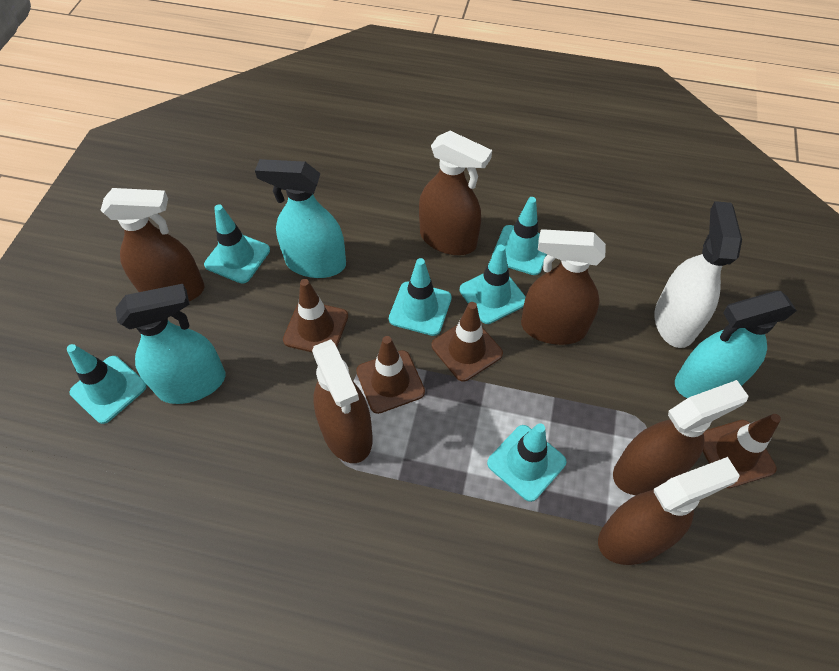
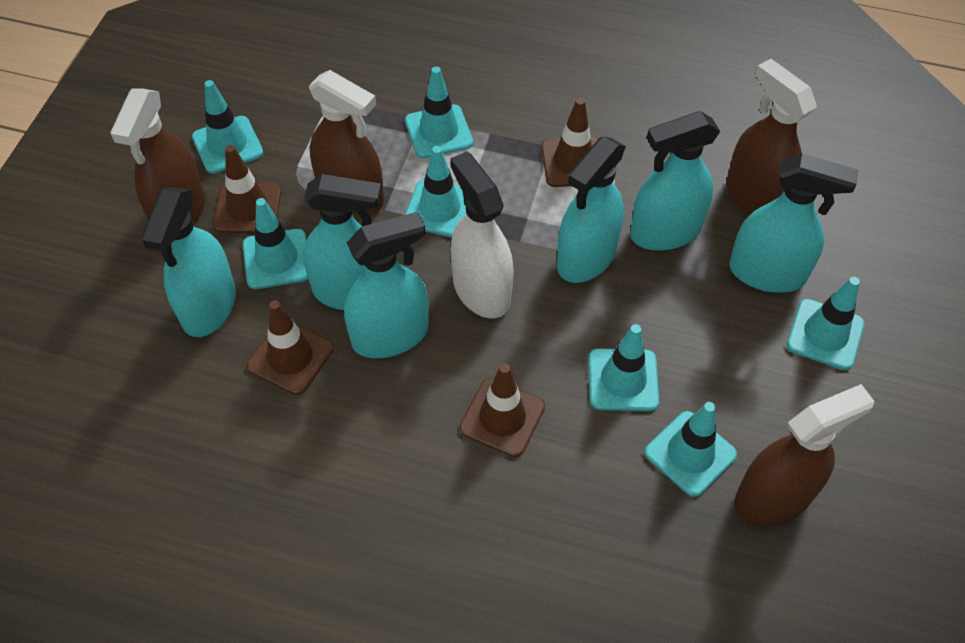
brown spray bottle: 6 -> 4
turquoise spray bottle: 3 -> 6
turquoise traffic cone: 6 -> 7

